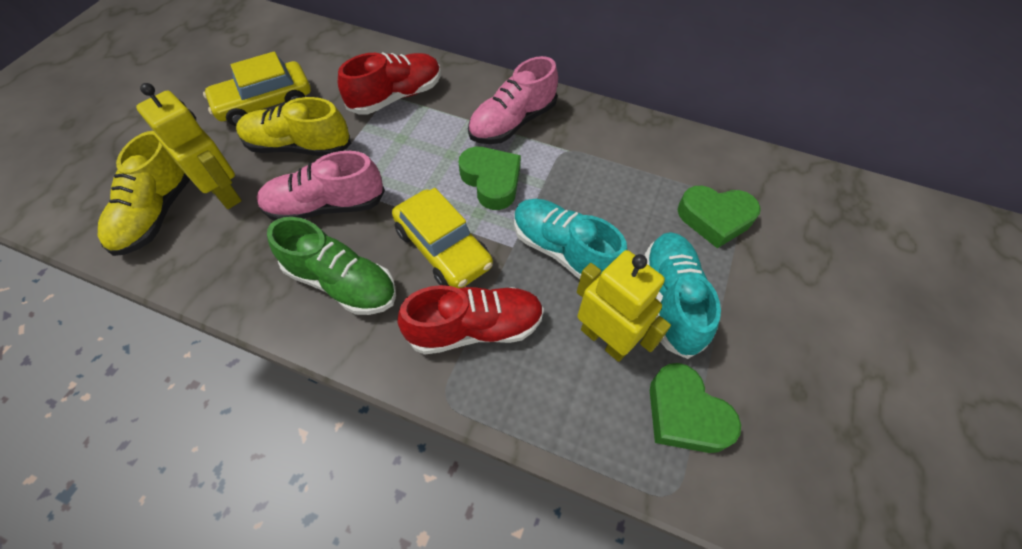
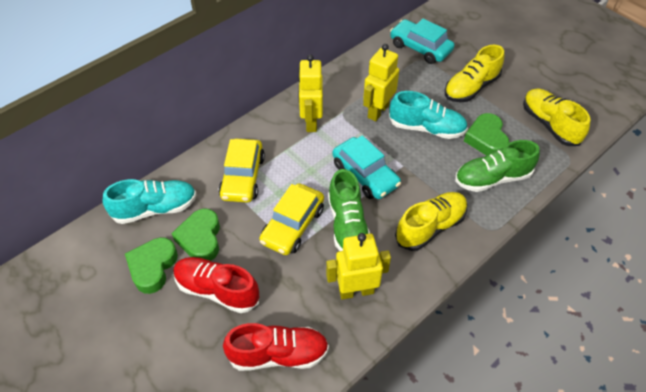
green shoe: 1 -> 2
pink shoe: 2 -> 0
turquoise car: 0 -> 2
yellow robot: 2 -> 3
yellow shoe: 2 -> 3

